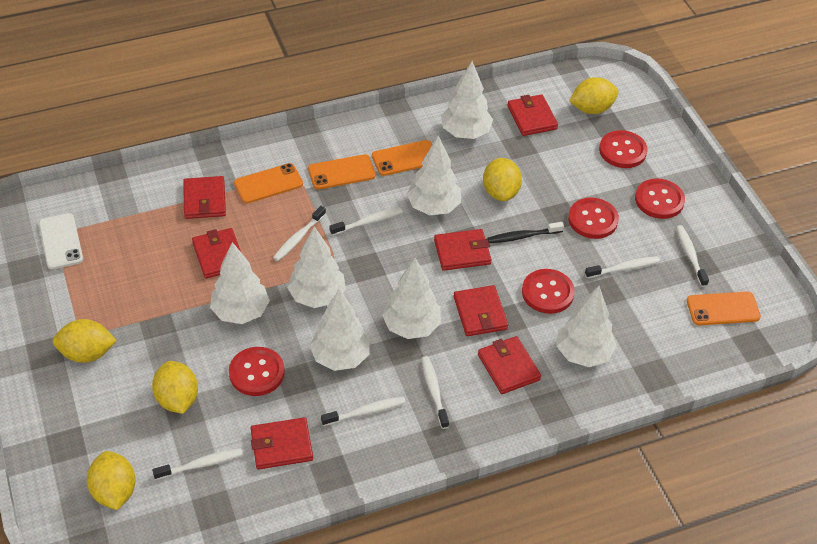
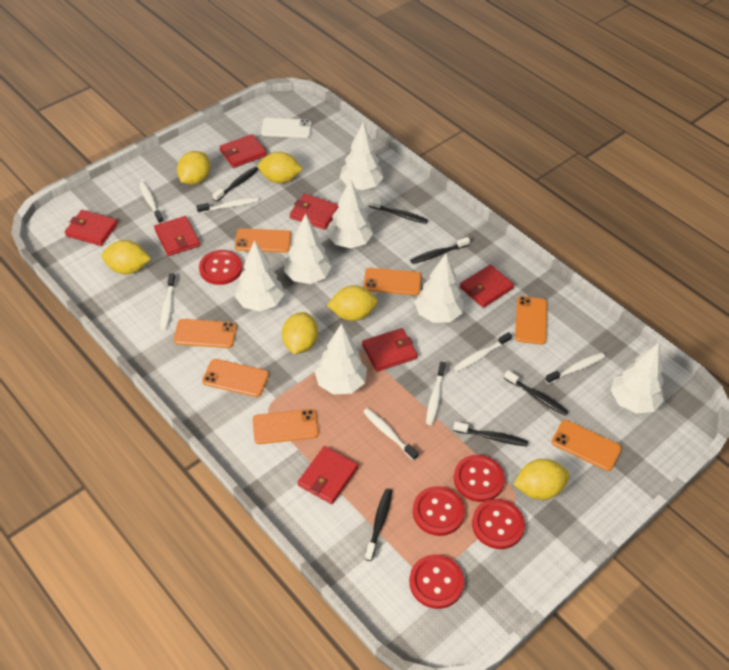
black toothbrush: 1 -> 6
orange phone: 4 -> 7
yellow lemon: 5 -> 6

